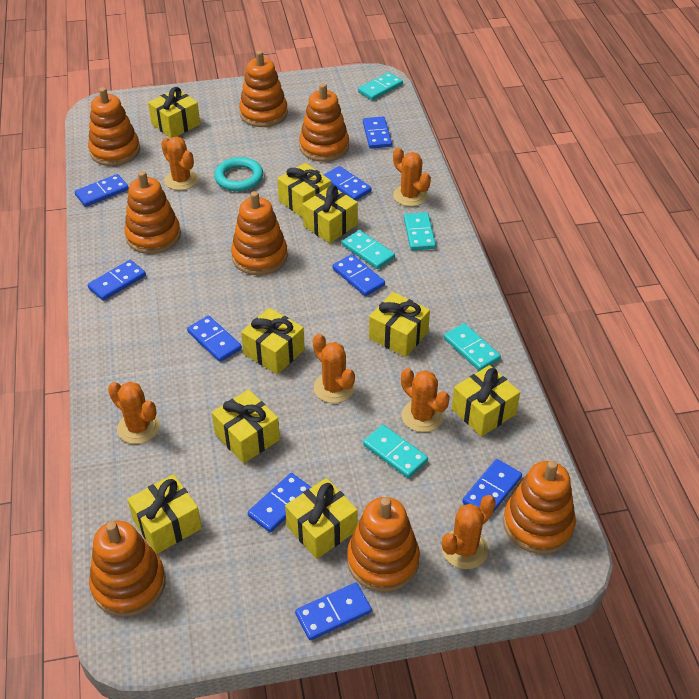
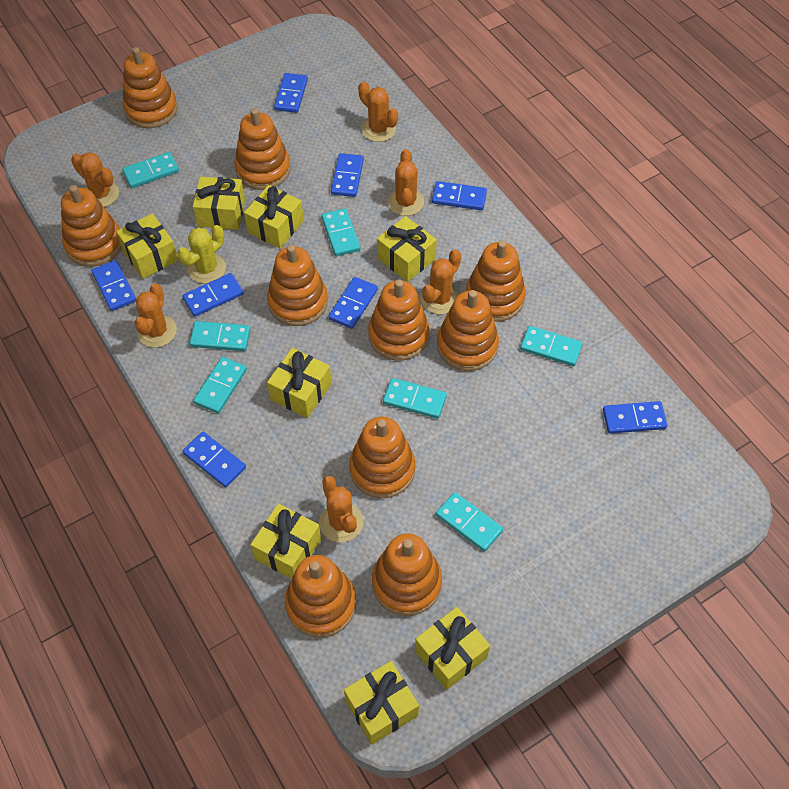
blue domino: 9 -> 8
orange stacking toy: 8 -> 10
turquoise domino: 5 -> 7
turquoise ring: 1 -> 0
yellow cactus: 0 -> 1
yellow gift: 9 -> 8

